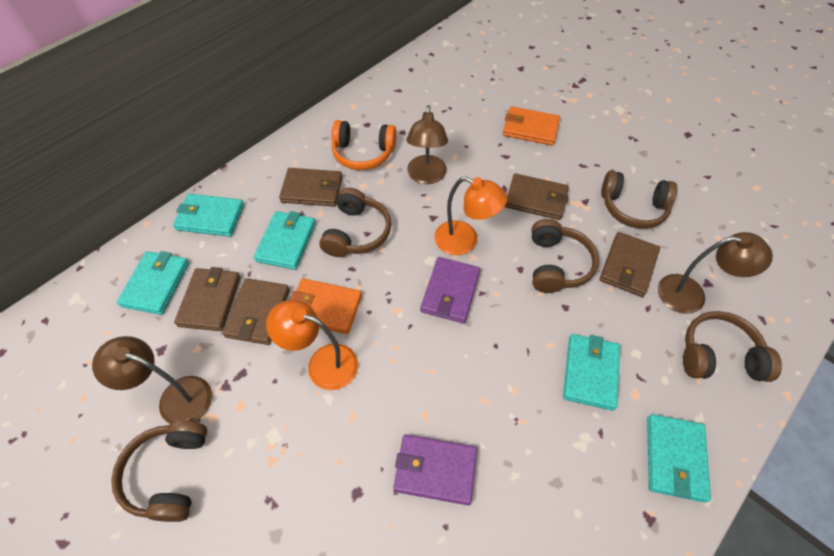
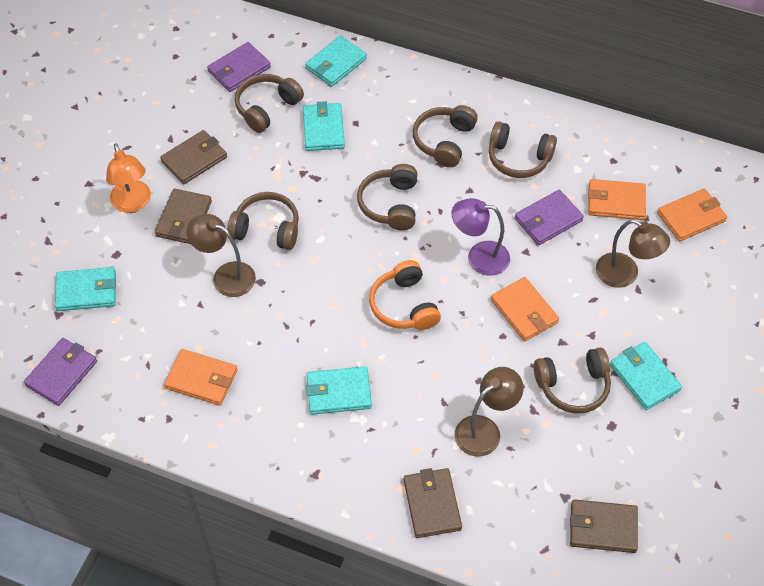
brown headphones: 5 -> 6
brown wallet: 5 -> 4
orange lamp: 2 -> 1
orange wallet: 2 -> 4
purple lamp: 0 -> 1
purple wallet: 2 -> 3

